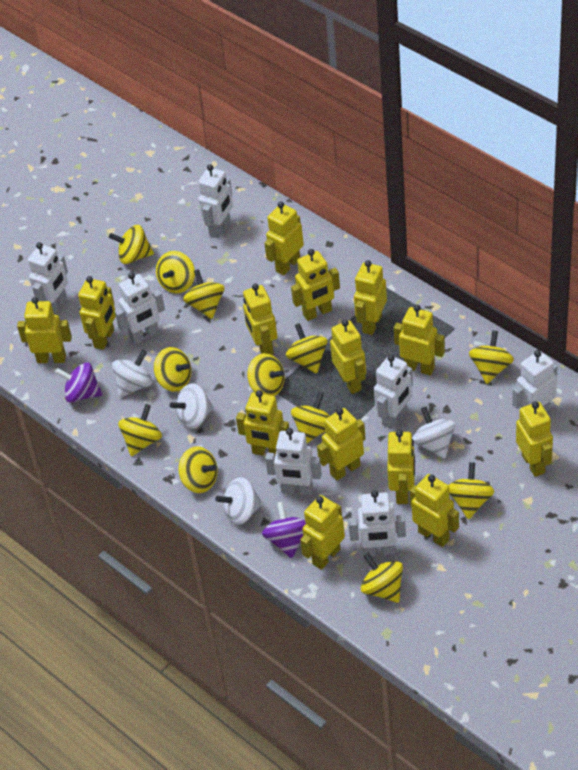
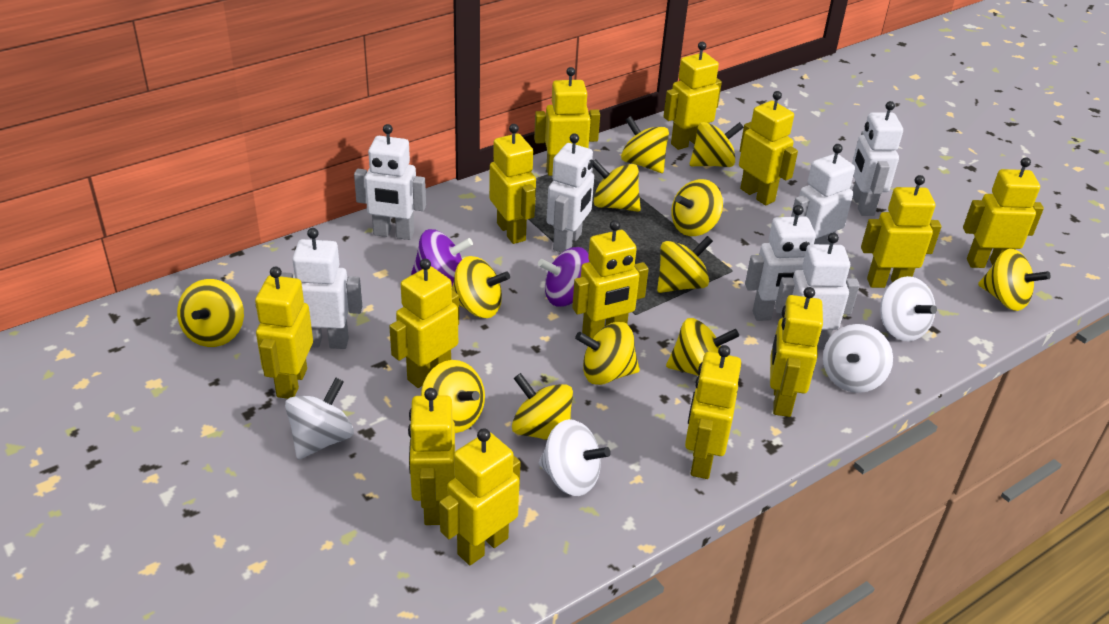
yellow robot: 14 -> 13

